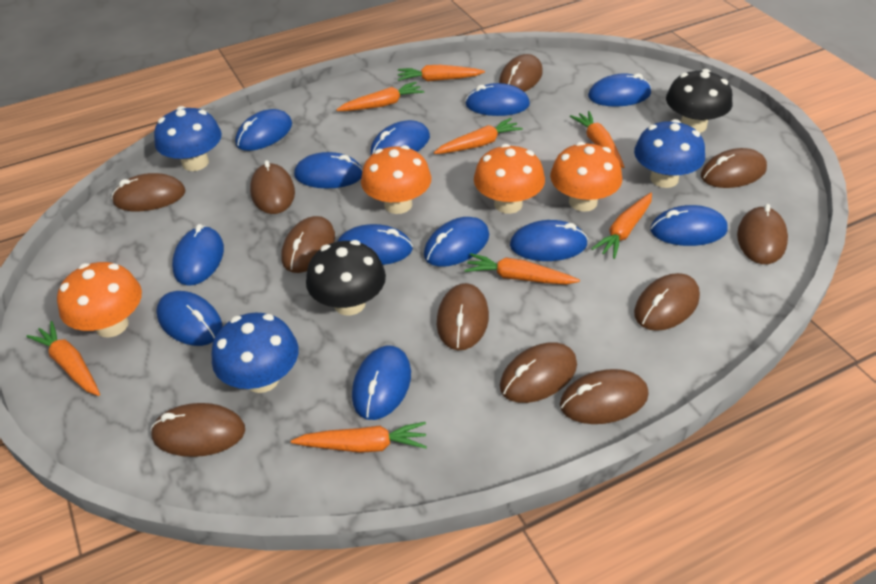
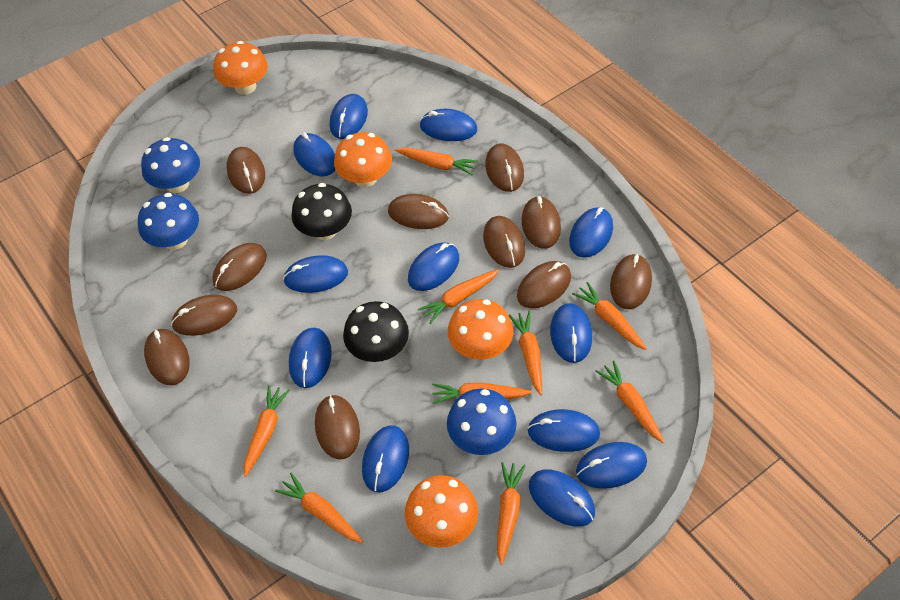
orange carrot: 8 -> 9

